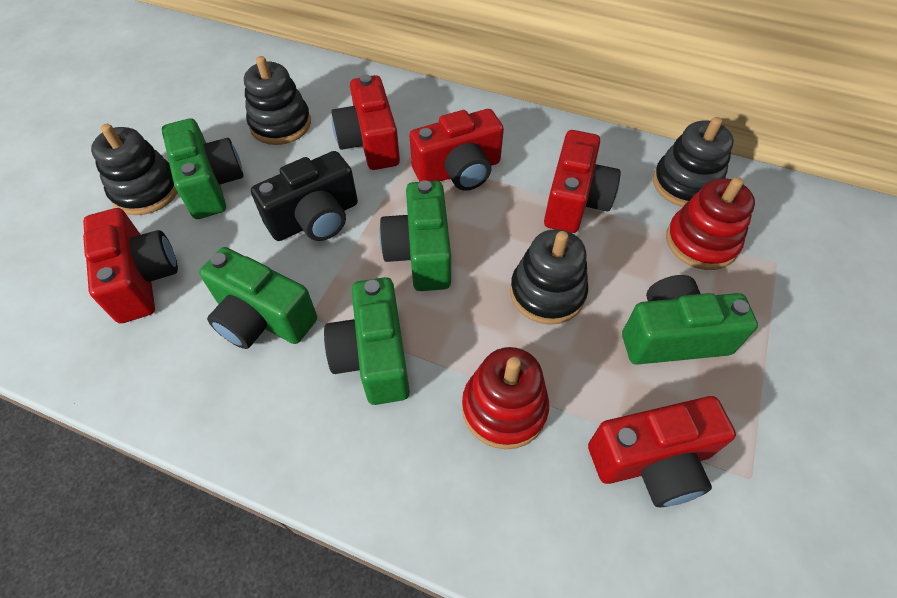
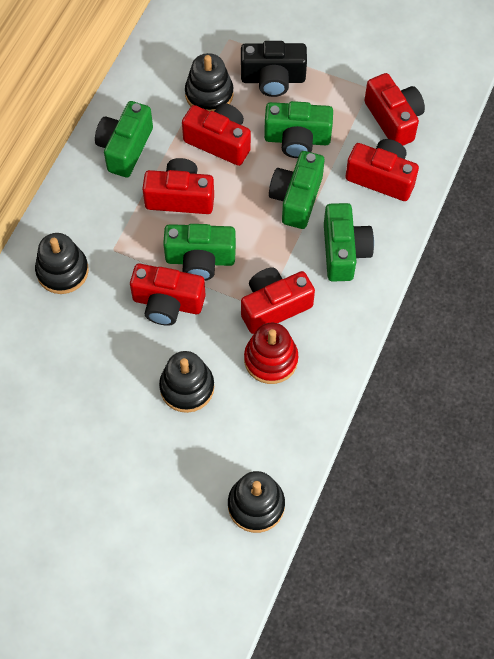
red camera: 5 -> 6
red stacking toy: 2 -> 1

